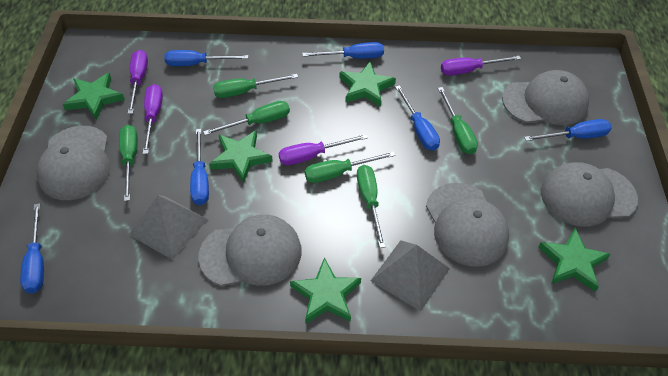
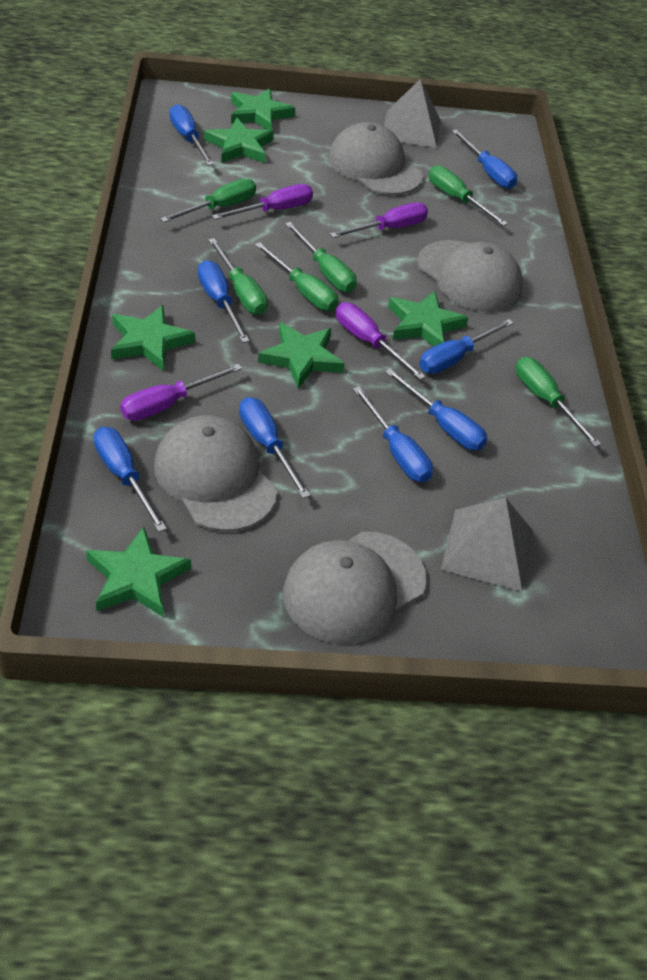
blue screwdriver: 6 -> 8
green star: 5 -> 6
grey cap: 5 -> 4

